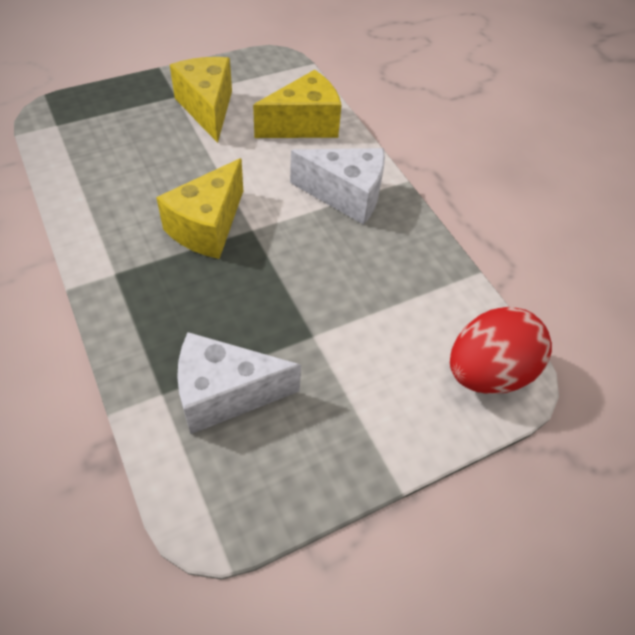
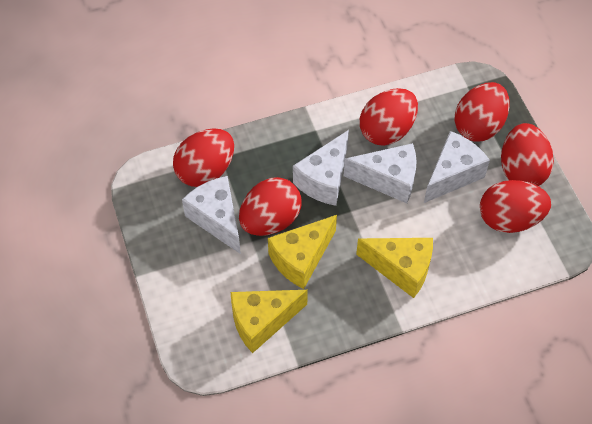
red egg: 1 -> 6
white cheese: 2 -> 4

